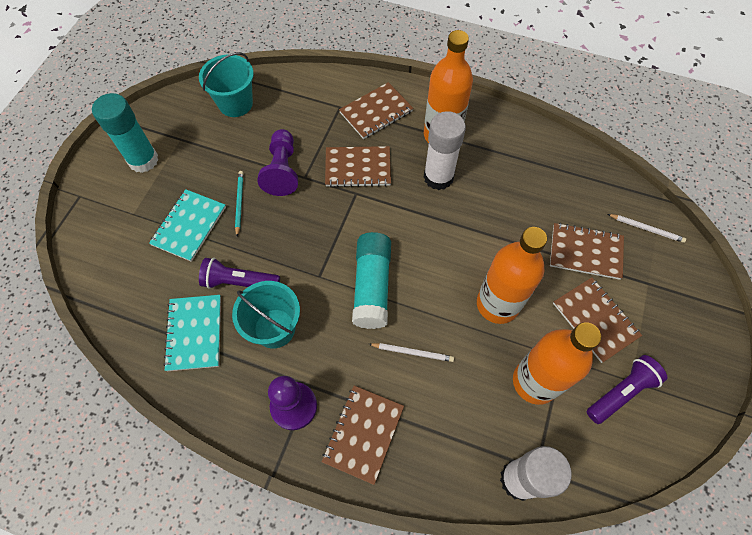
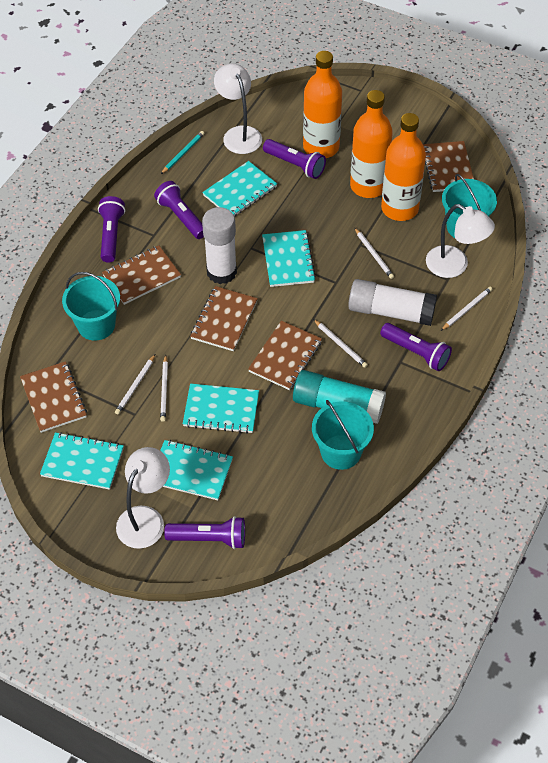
purple flashlight: 2 -> 5
purple pawn: 2 -> 0
turquoise bucket: 2 -> 3
turquoise glue stick: 2 -> 1
turquoise notebook: 2 -> 5
white lamp: 0 -> 3
white pencil: 2 -> 5

